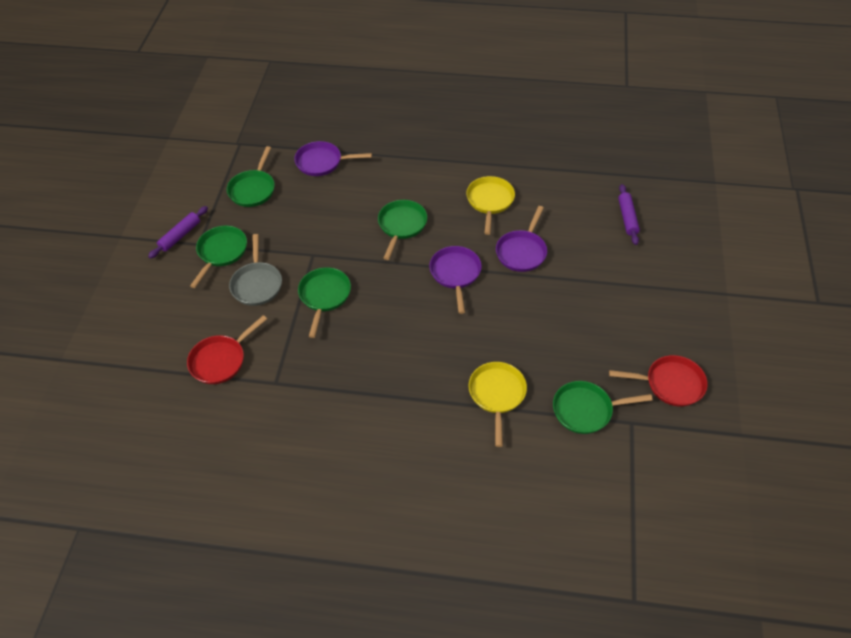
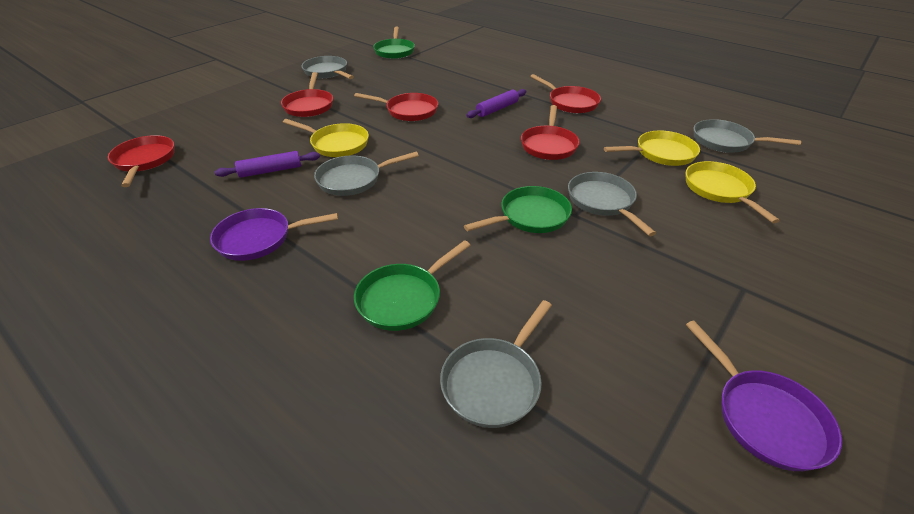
green pan: 5 -> 3
grey pan: 1 -> 5
purple pan: 3 -> 2
red pan: 2 -> 5
yellow pan: 2 -> 3

